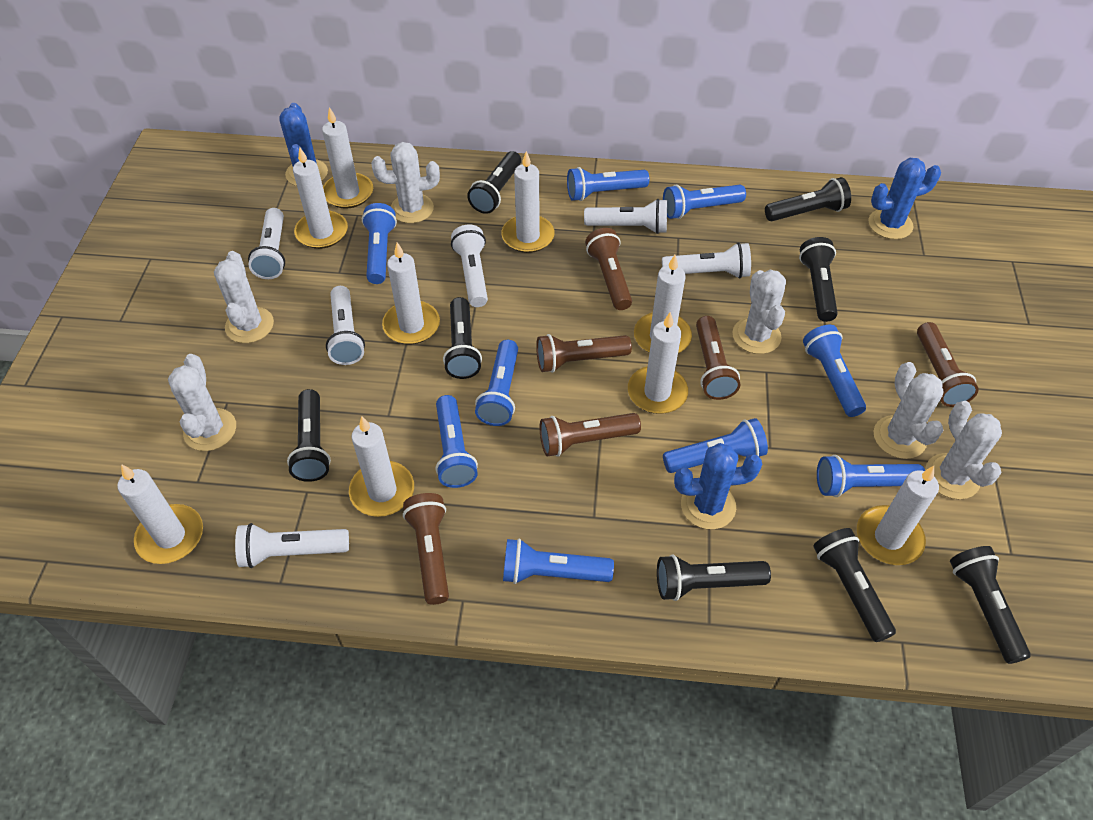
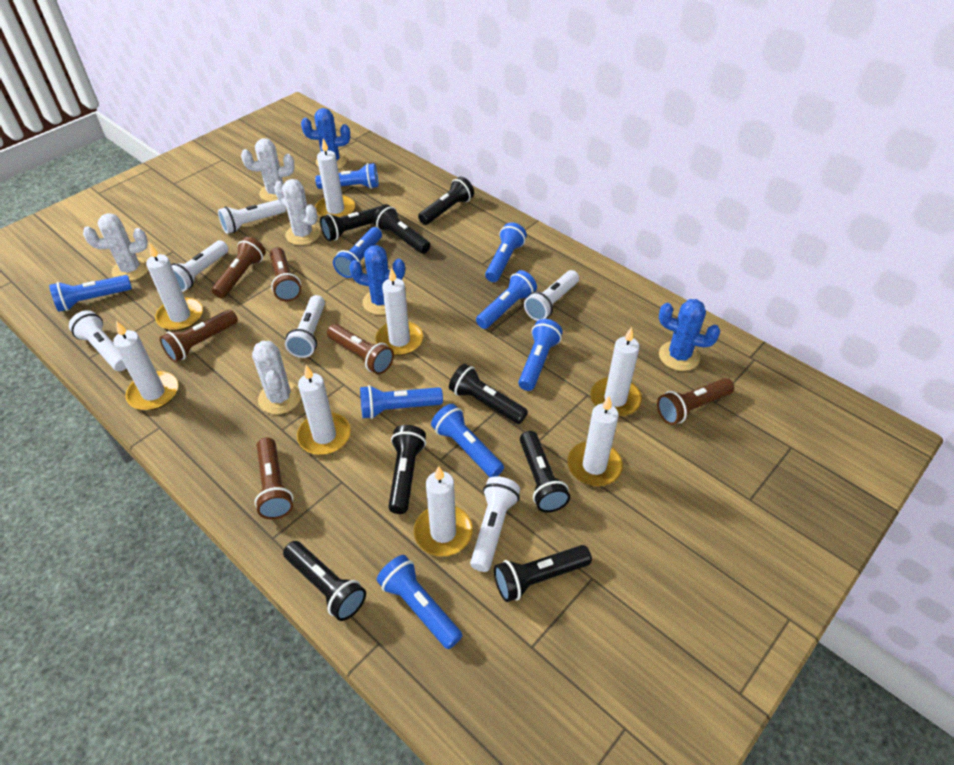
white cactus: 6 -> 4
white candle: 9 -> 8

